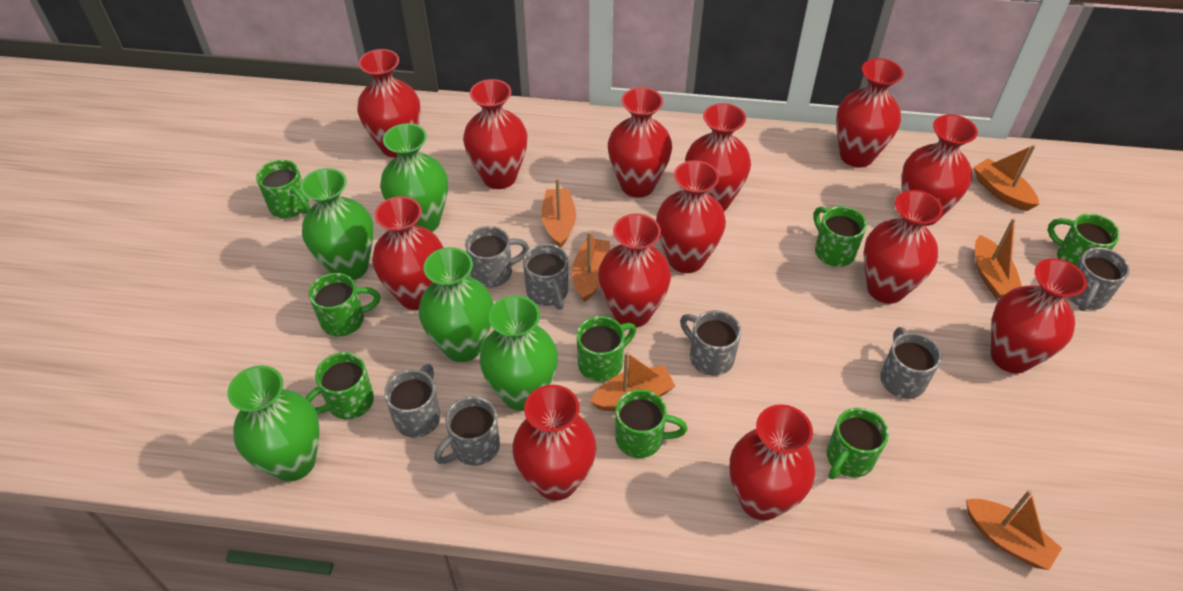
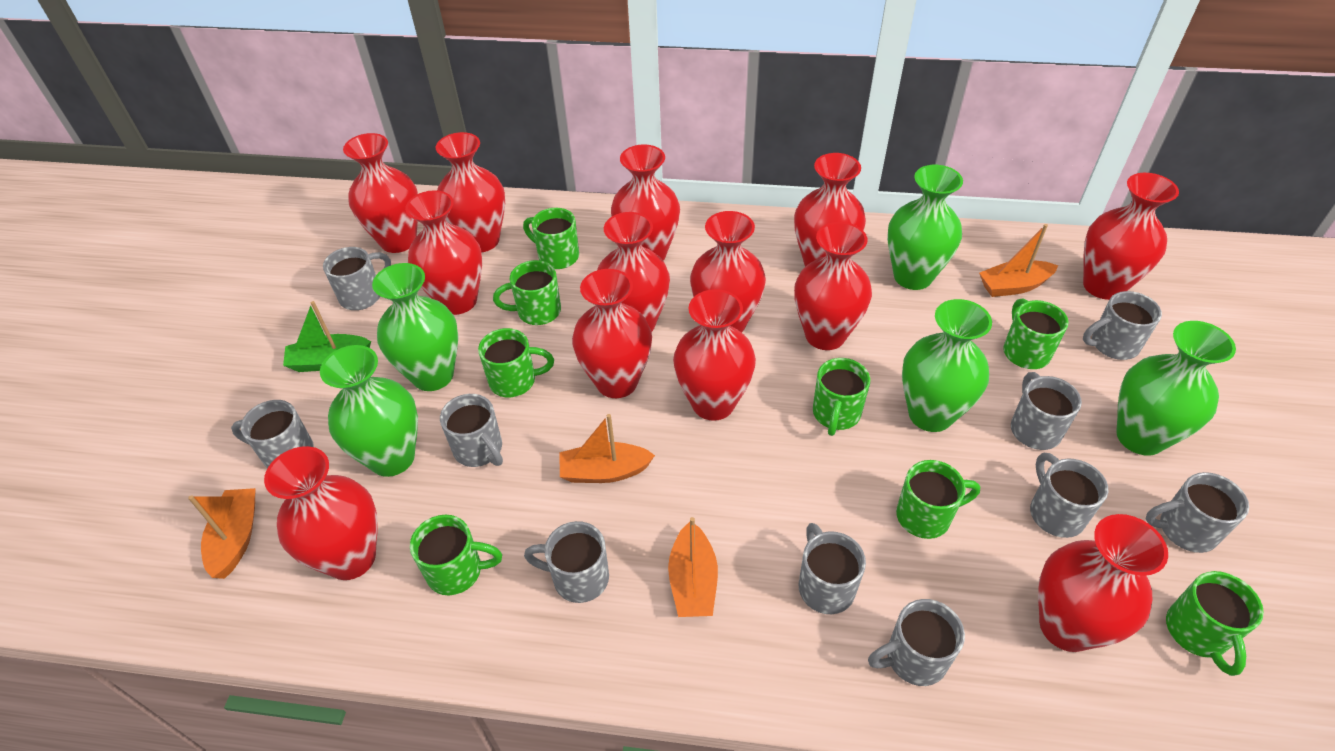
green boat: 0 -> 1
grey mug: 7 -> 10
orange boat: 6 -> 4

